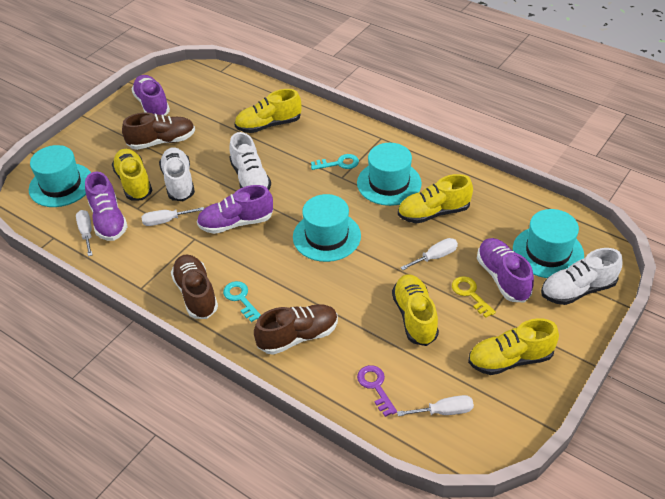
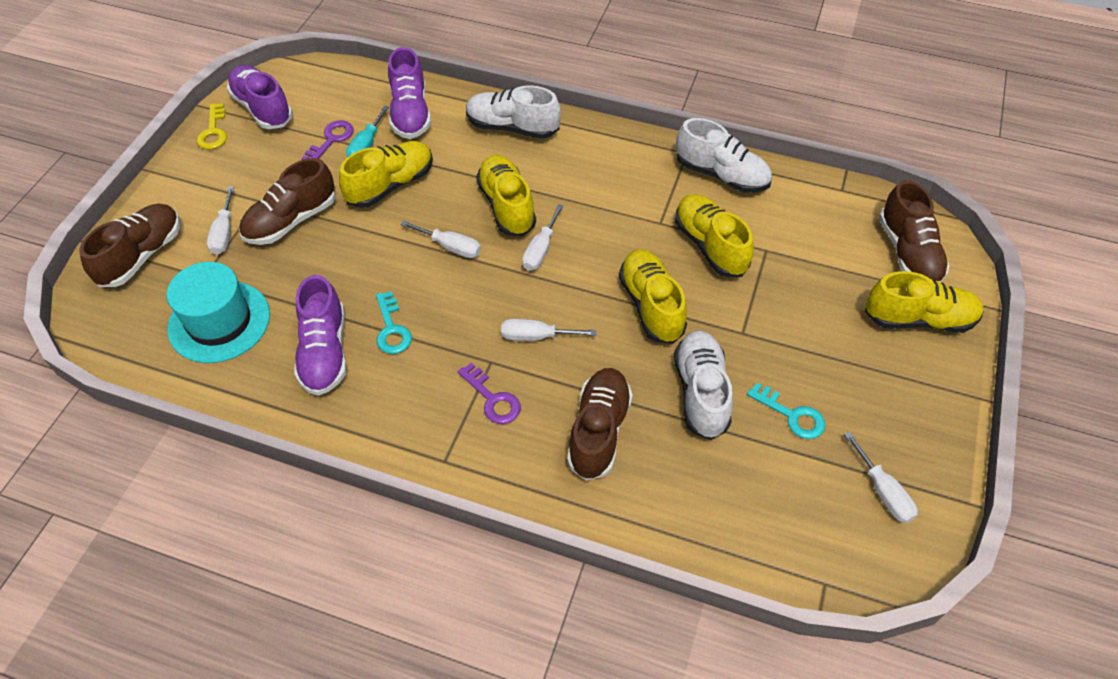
brown shoe: 3 -> 4
purple key: 1 -> 2
purple shoe: 4 -> 3
turquoise hat: 4 -> 1
turquoise screwdriver: 0 -> 1
white screwdriver: 4 -> 5

